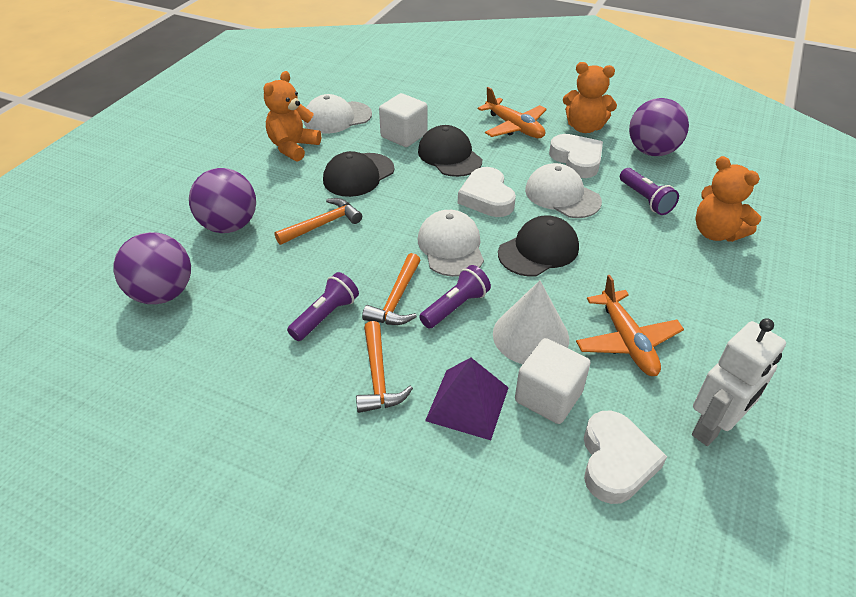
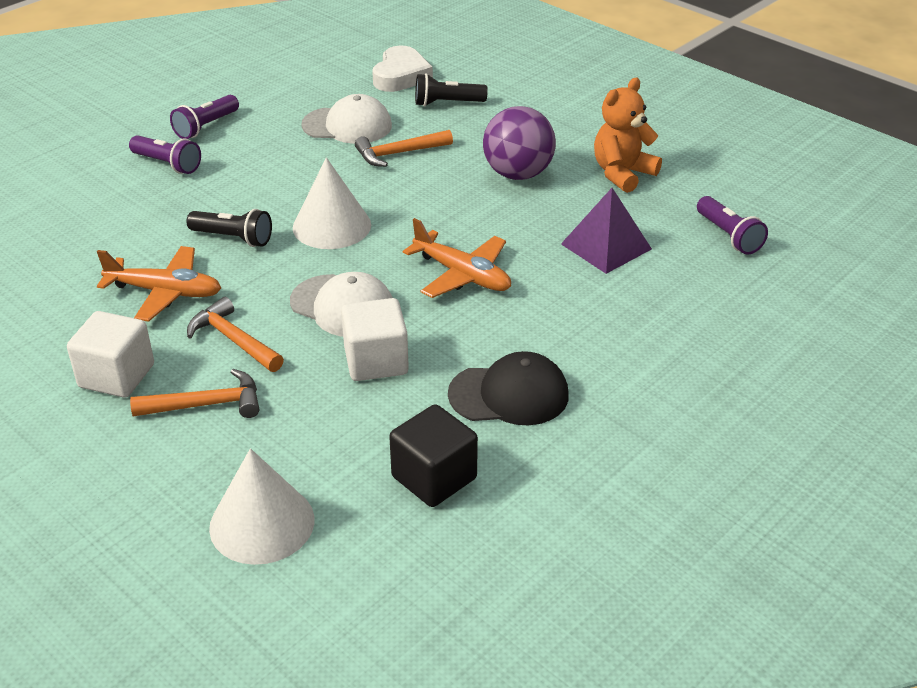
black cap: 3 -> 1
black cube: 0 -> 1
black flashlight: 0 -> 2
orange teddy bear: 3 -> 1
purple ball: 3 -> 1
white cap: 3 -> 2
white cone: 1 -> 2
white heart: 3 -> 1
white robot: 1 -> 0

